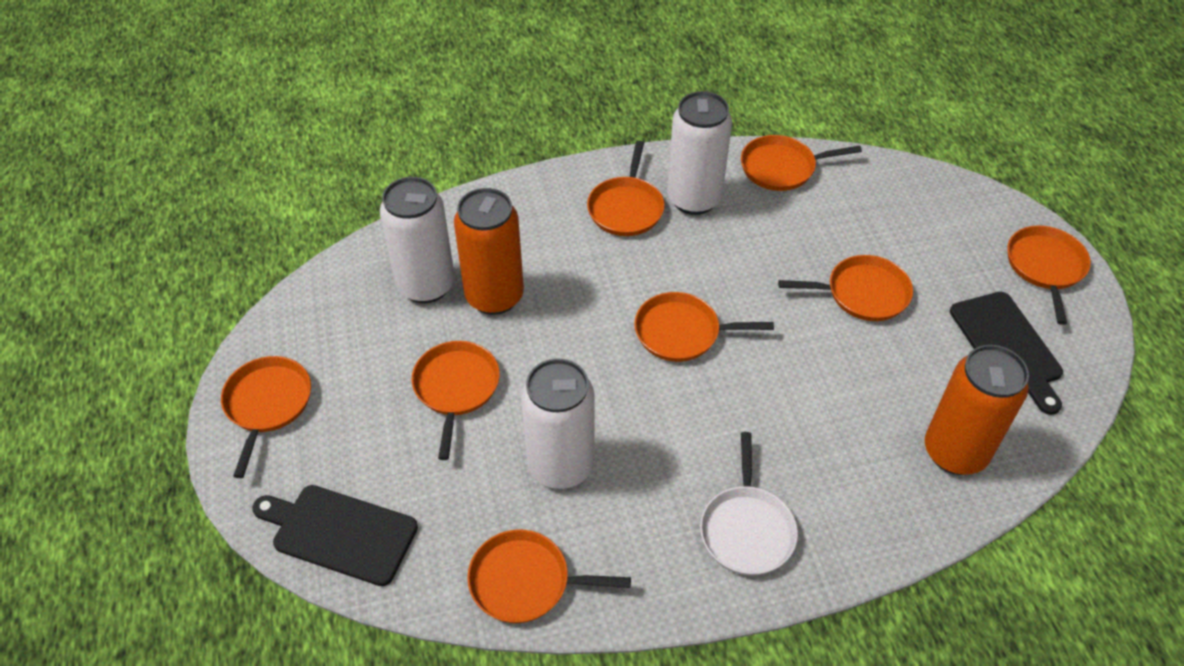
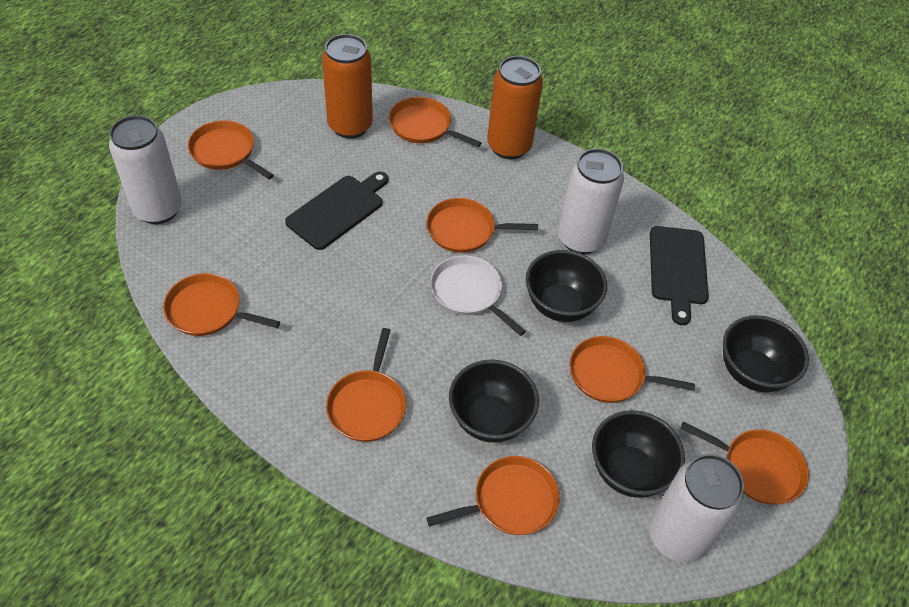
black bowl: 0 -> 4

